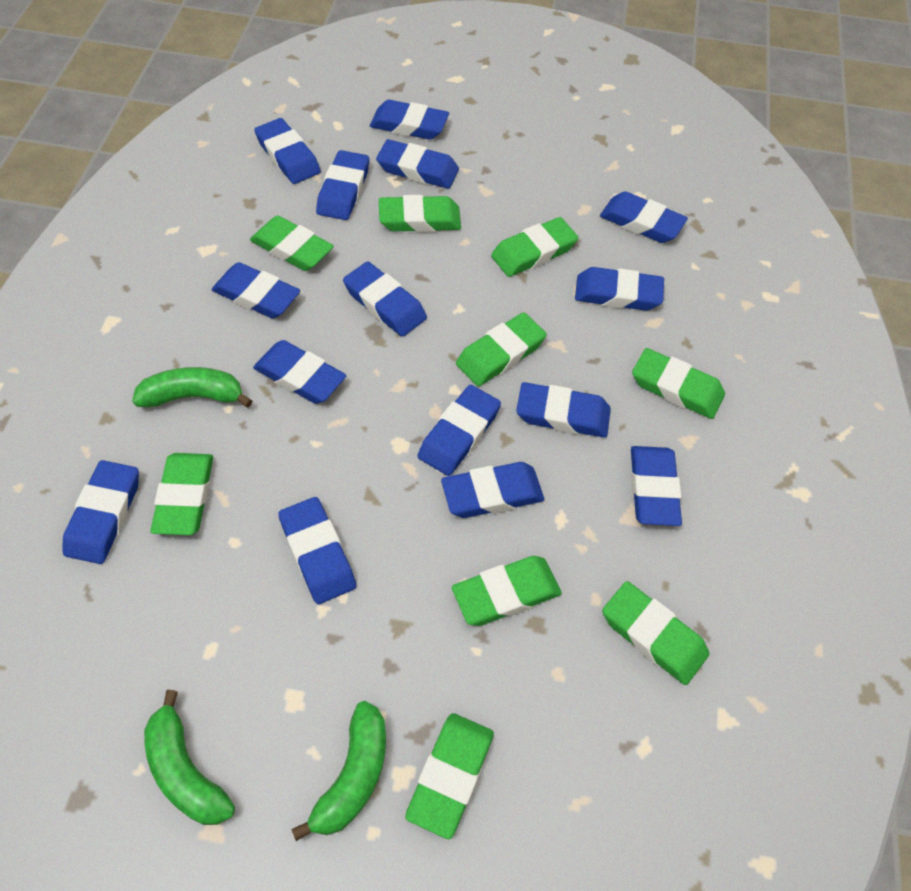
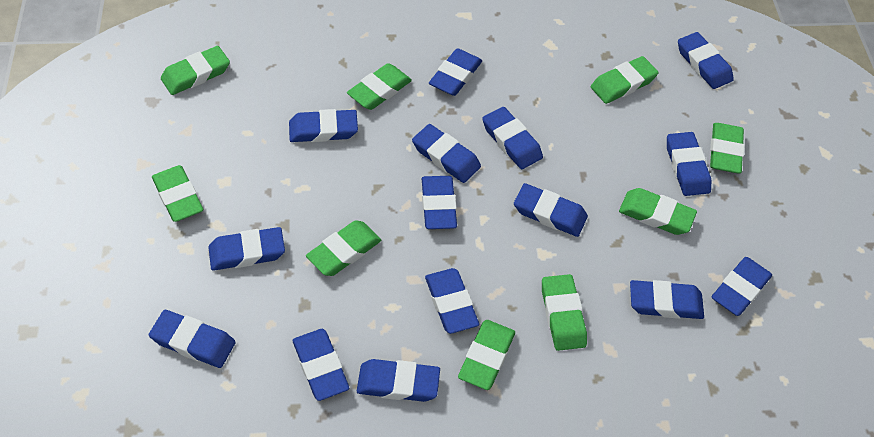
green banana: 3 -> 0

